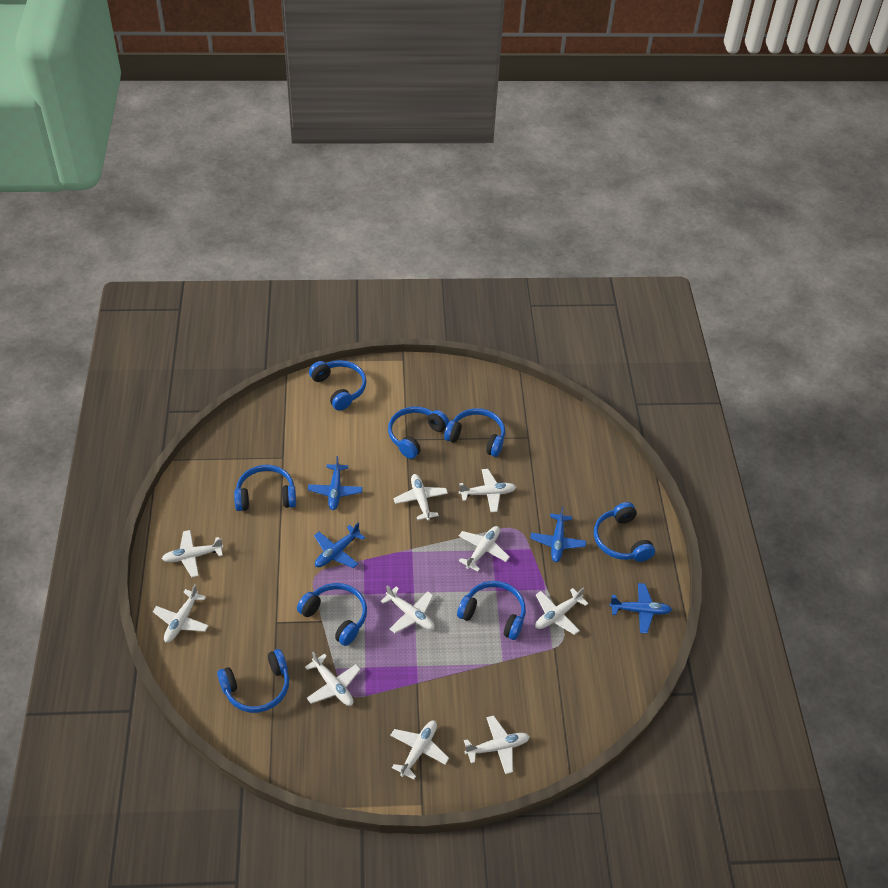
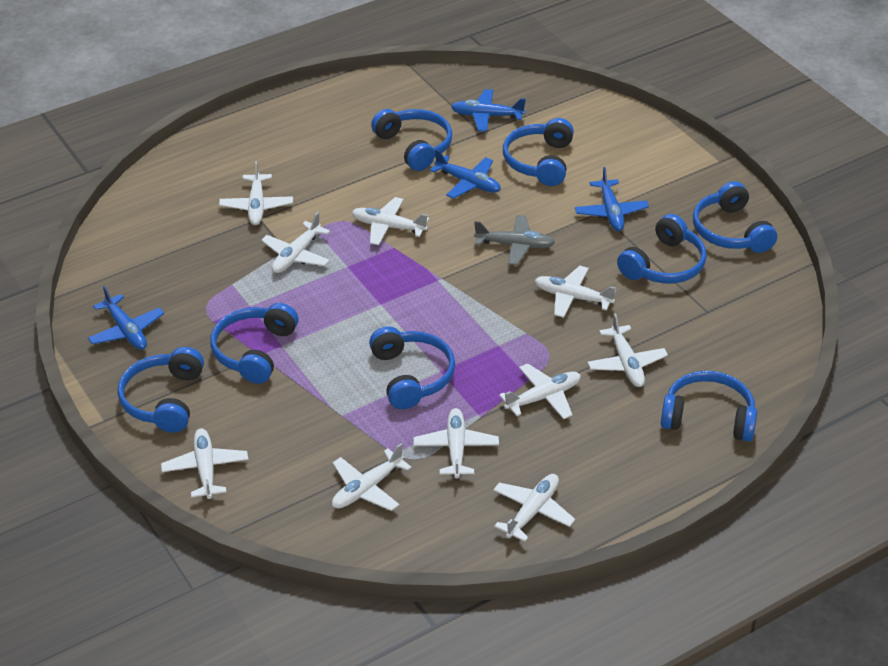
grey plane: 0 -> 1

